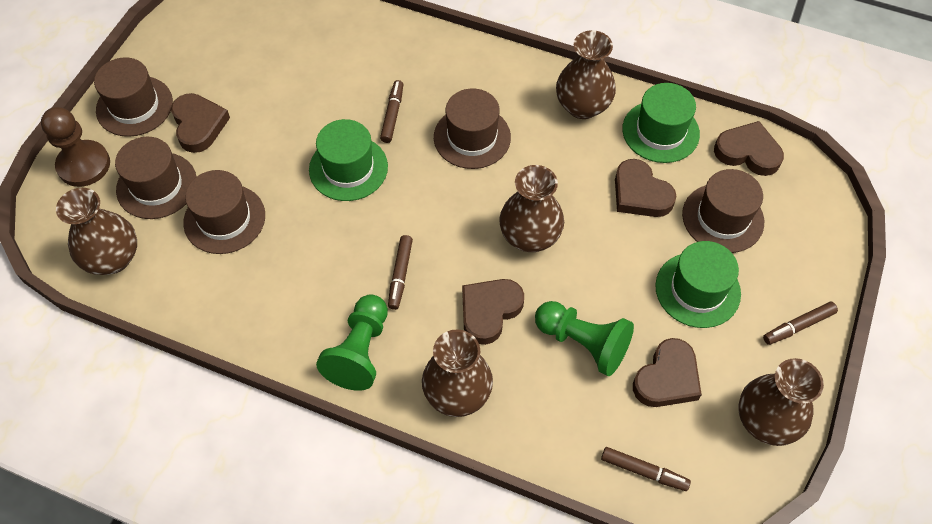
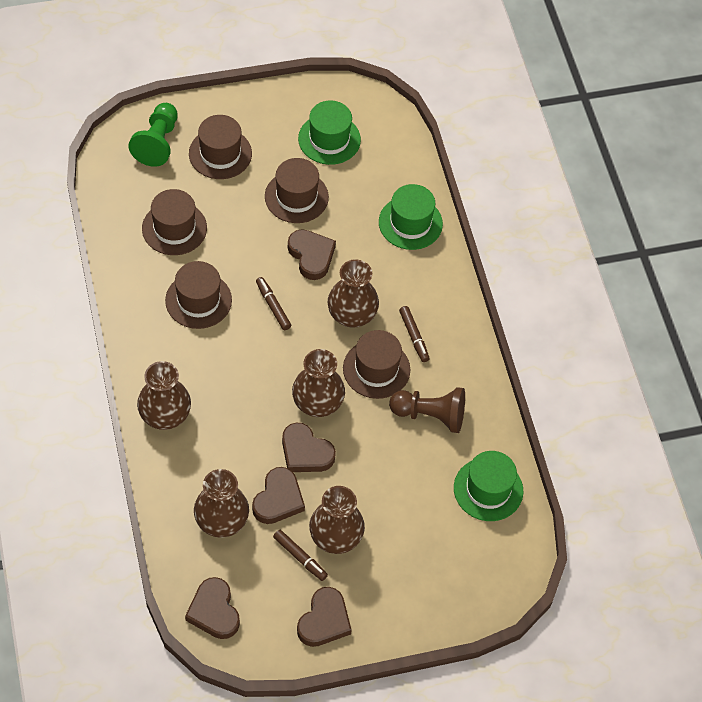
brown marker: 4 -> 3
green pawn: 2 -> 1

